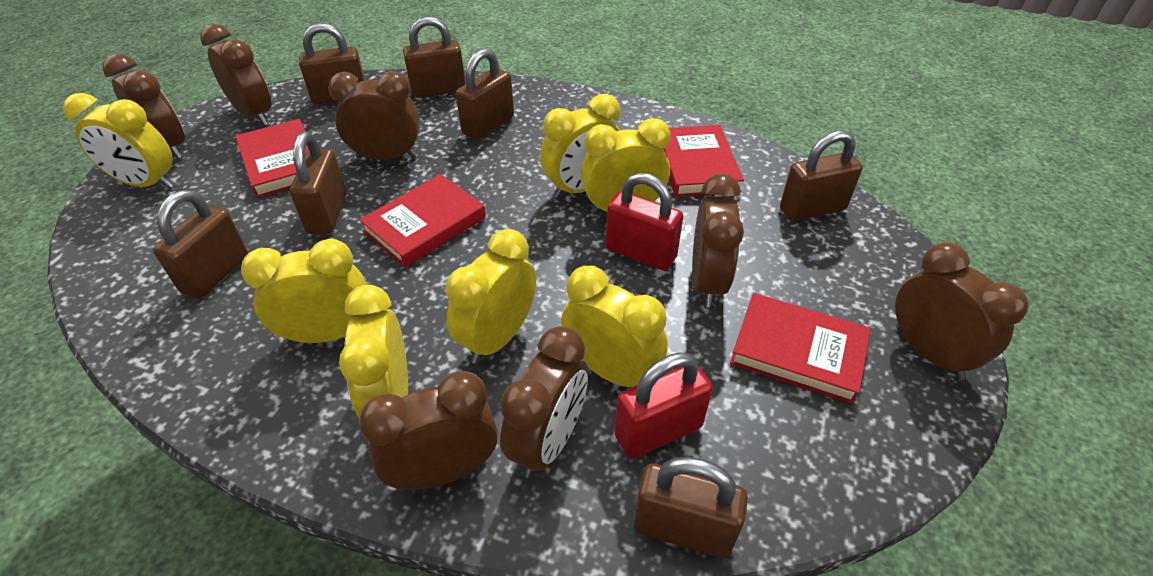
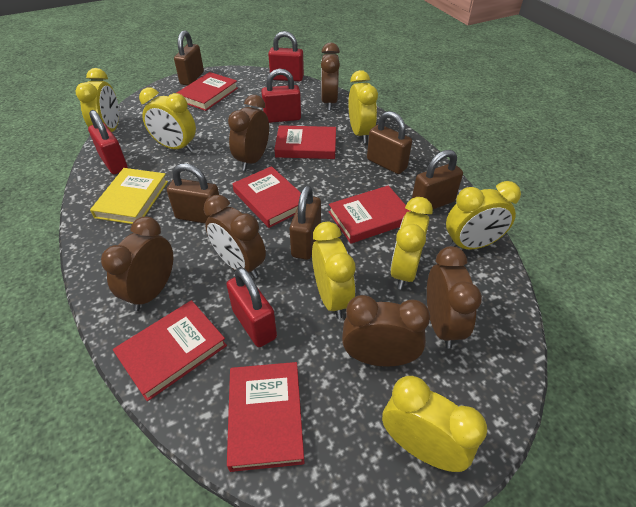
brown clock: 7 -> 6
brown padlock: 7 -> 5
red book: 4 -> 6
red padlock: 2 -> 4
yellow book: 0 -> 1

